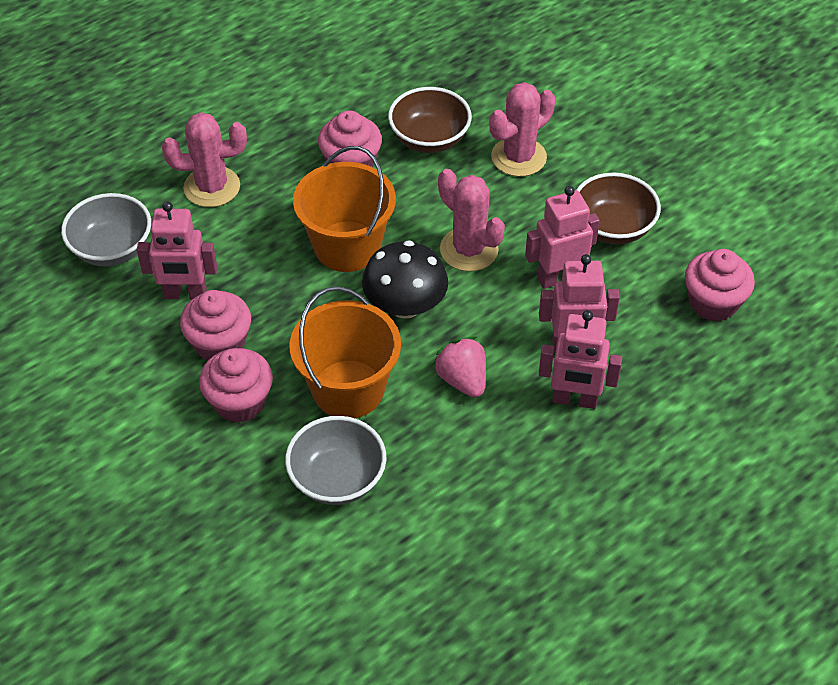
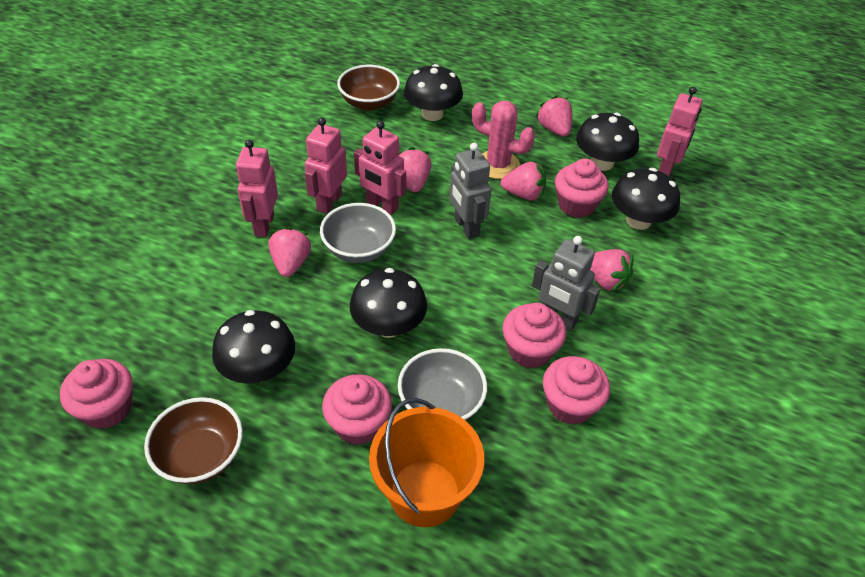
black mushroom: 1 -> 5
grey robot: 0 -> 2
orange bucket: 2 -> 1
pink cactus: 3 -> 1
pink cupcake: 4 -> 5
pink strawberry: 1 -> 5

